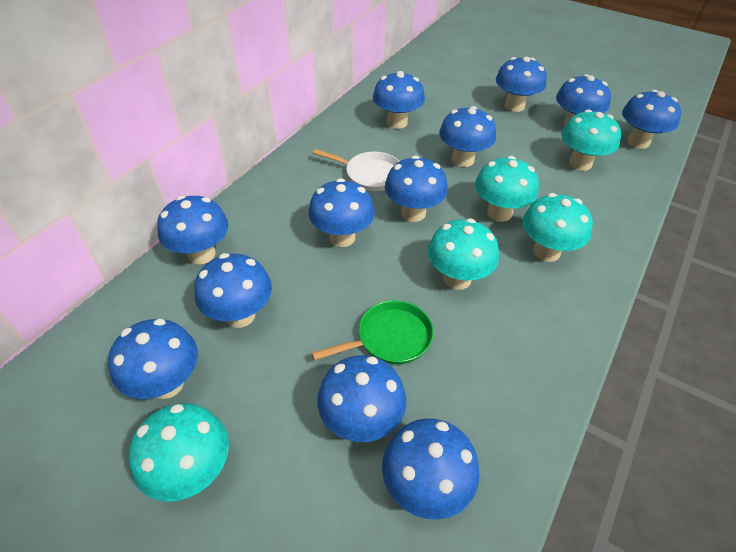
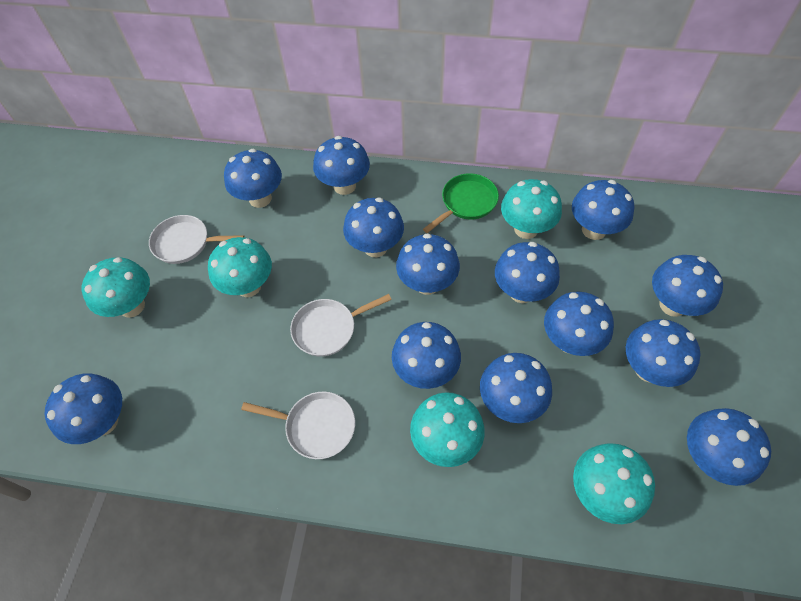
blue mushroom: 12 -> 13
white pan: 1 -> 3

